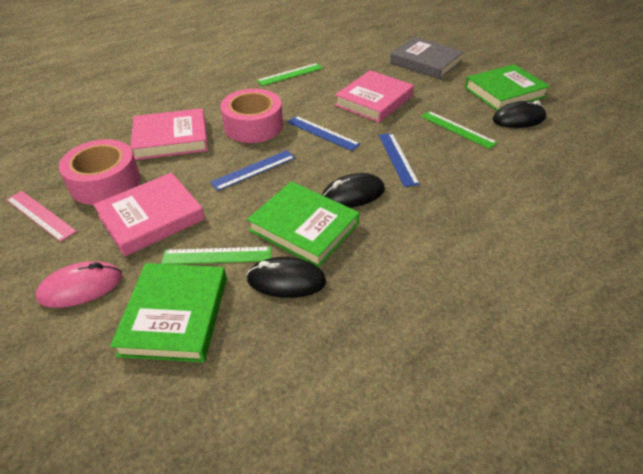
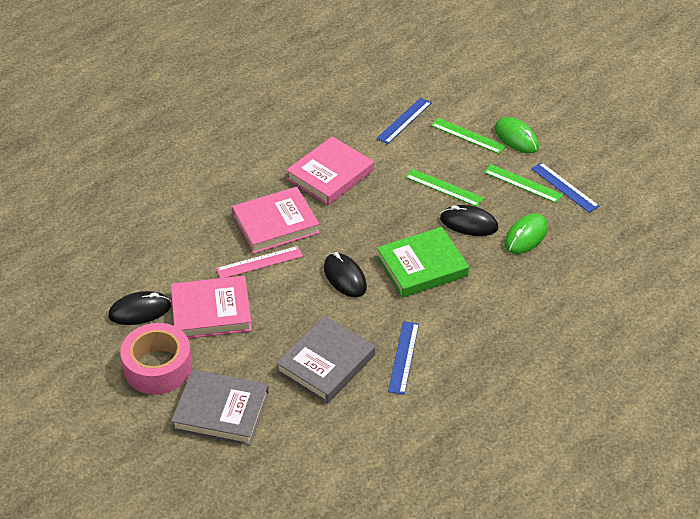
green book: 3 -> 1
green mouse: 0 -> 2
grey book: 1 -> 2
pink mouse: 1 -> 0
pink tape: 2 -> 1

